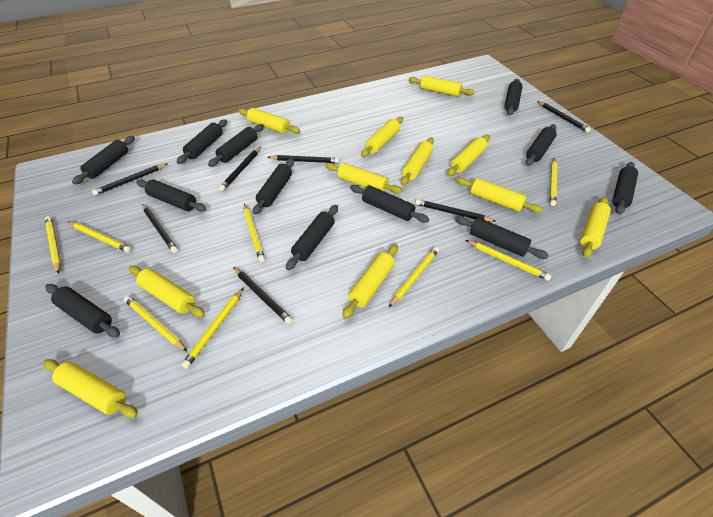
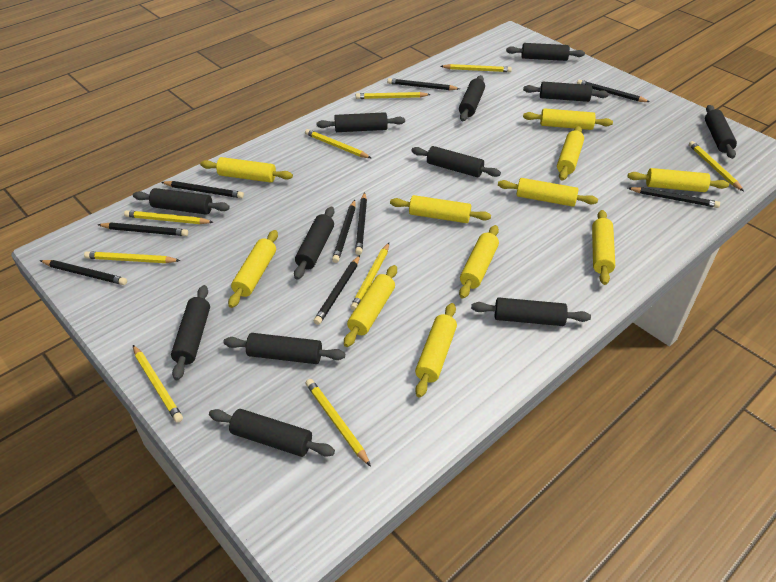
black pencil: 7 -> 9
yellow pencil: 8 -> 9

